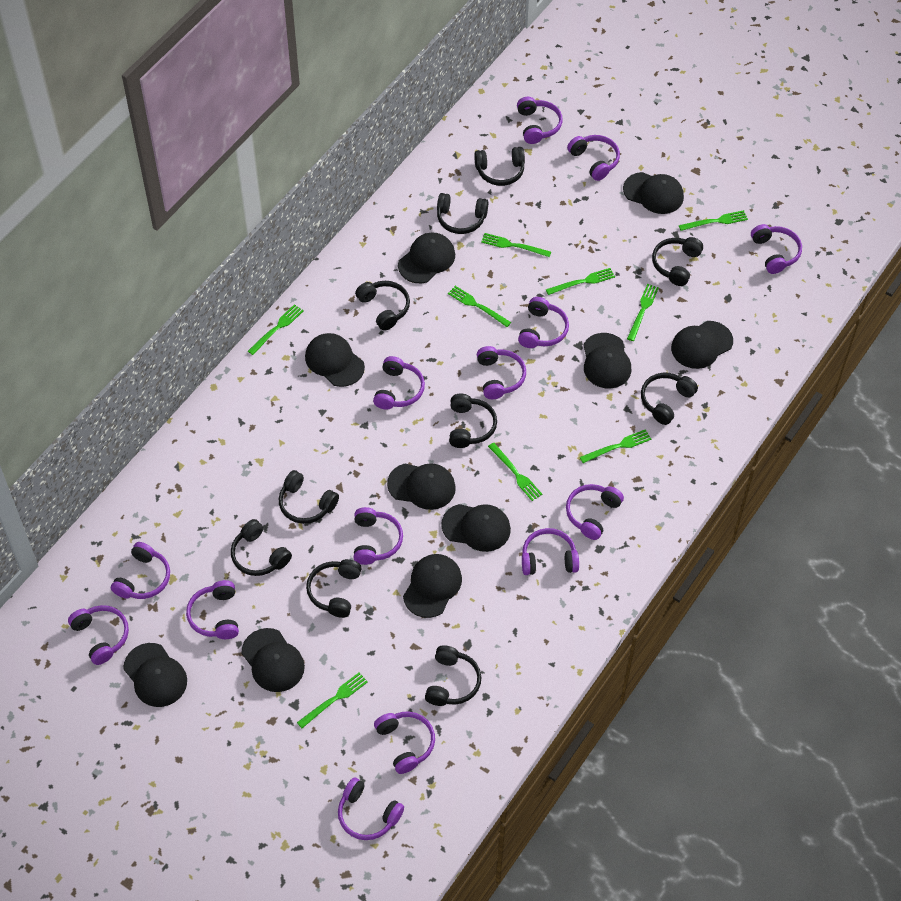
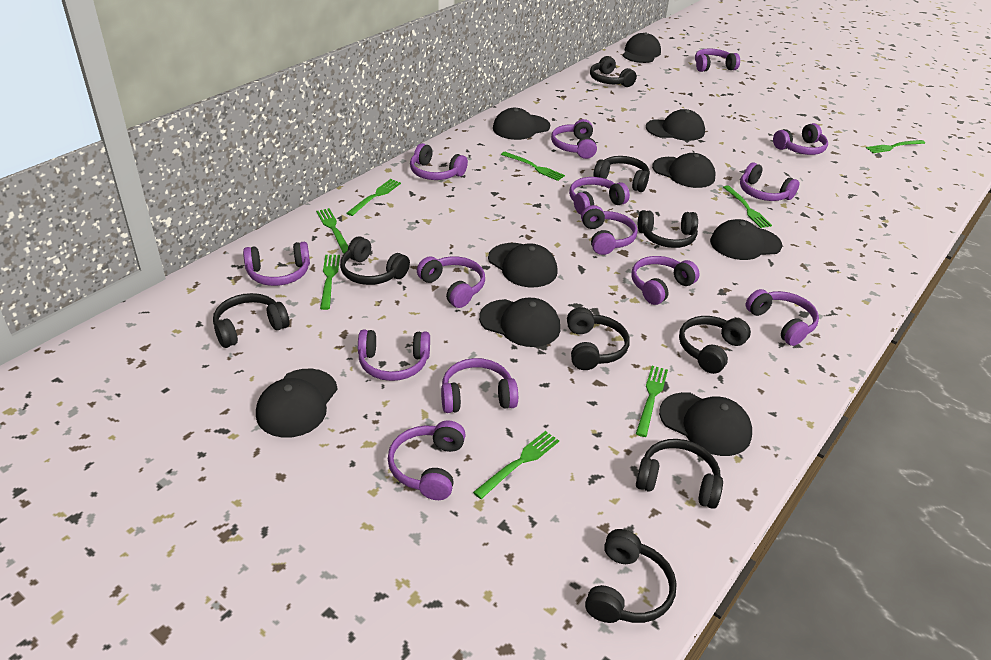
black cap: 10 -> 9
black headphones: 10 -> 9
green fork: 9 -> 8

